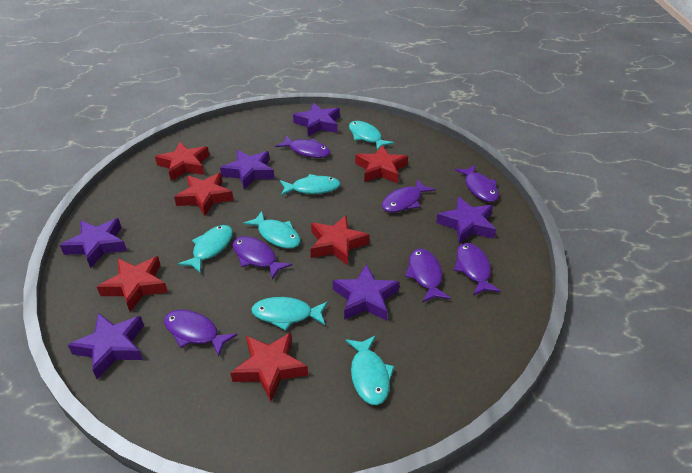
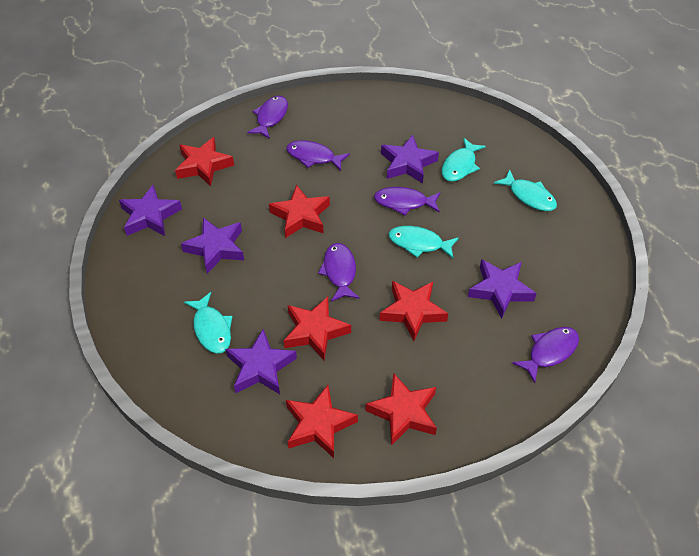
purple fish: 7 -> 5
purple star: 6 -> 5
turquoise fish: 6 -> 4

